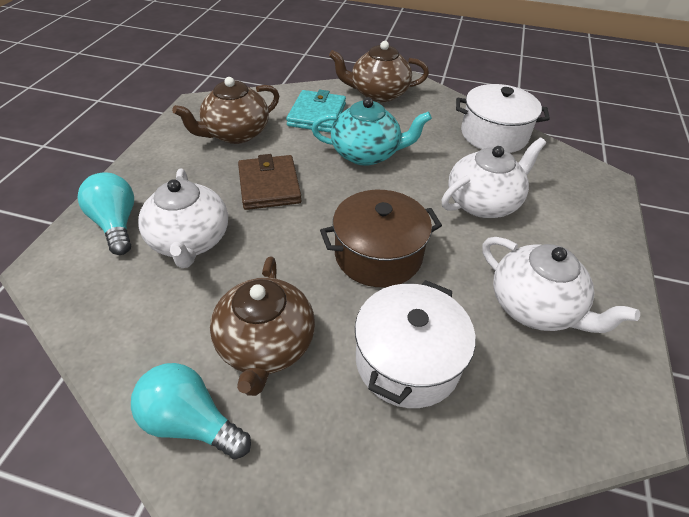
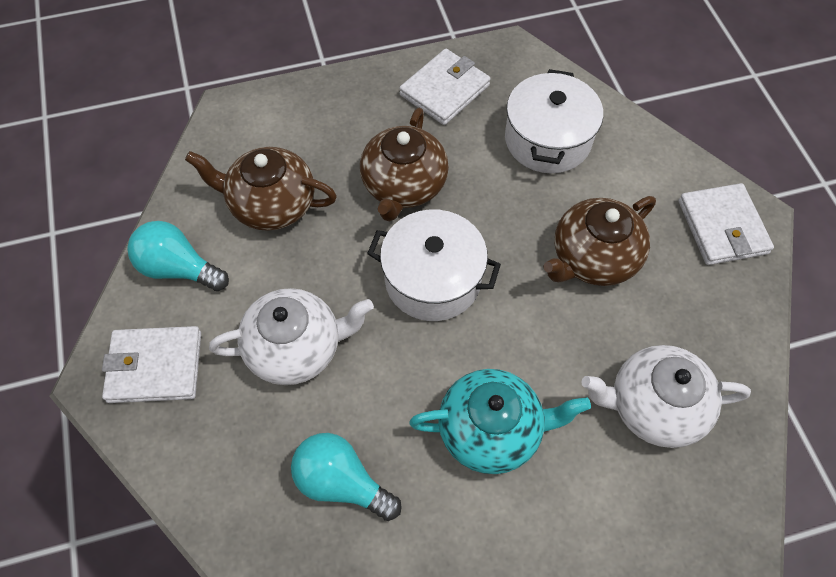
brown pot: 1 -> 0
brown wallet: 1 -> 0
turquoise wallet: 1 -> 0
white teapot: 3 -> 2
white wallet: 0 -> 3

